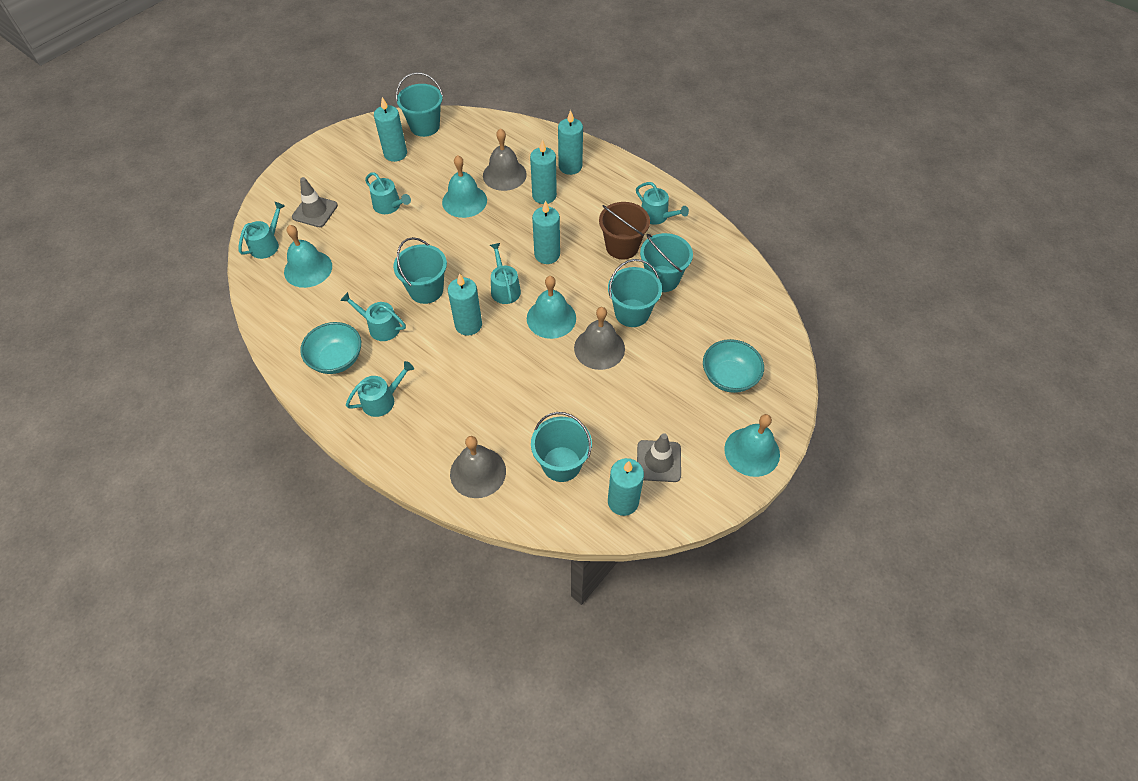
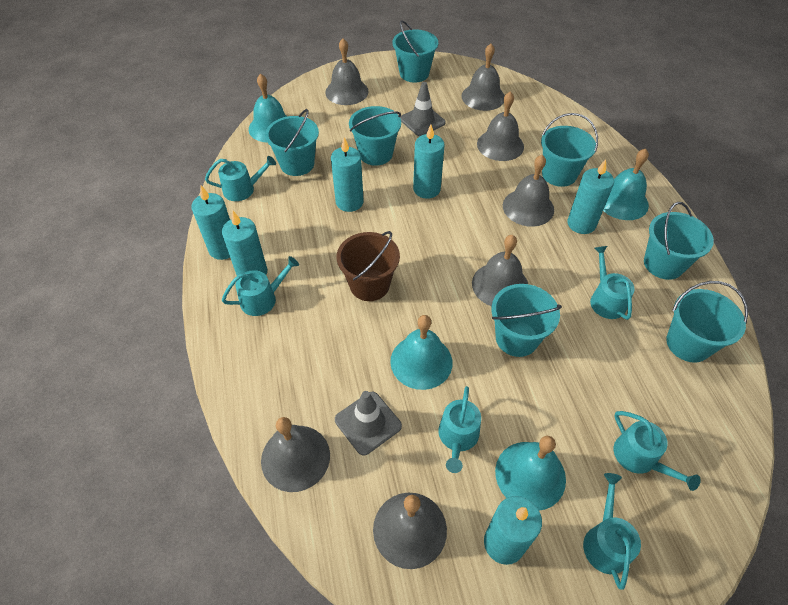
grey bell: 3 -> 7
turquoise bowl: 2 -> 0
turquoise bucket: 5 -> 7

